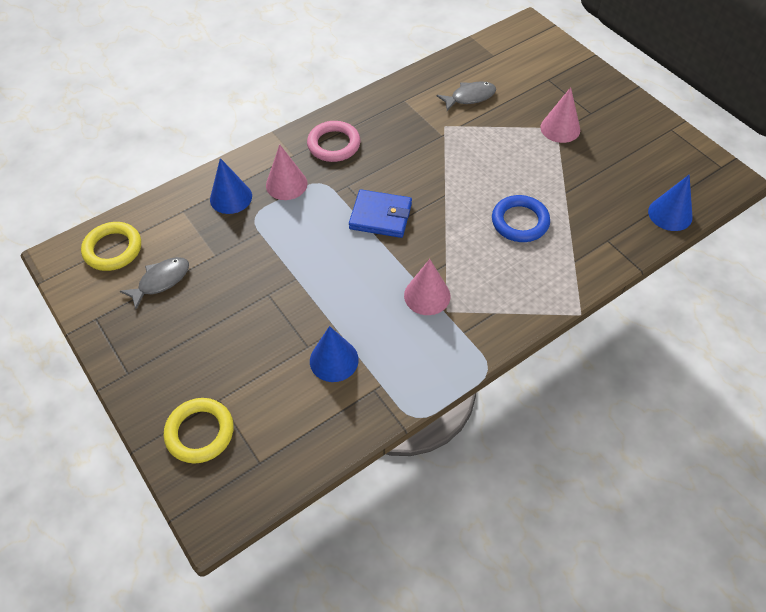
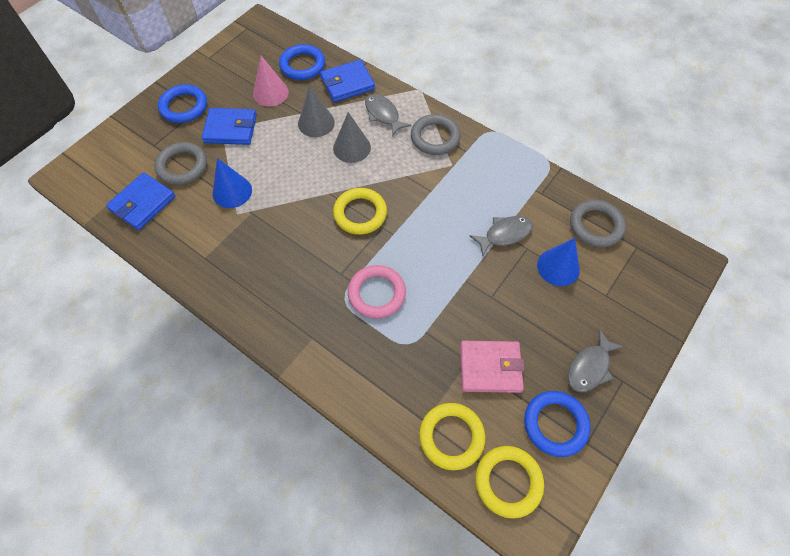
blue cone: 3 -> 2
blue ring: 1 -> 3
blue wallet: 1 -> 3
grey cone: 0 -> 2
grey fish: 2 -> 3
grey ring: 0 -> 3
pink cone: 3 -> 1
pink wallet: 0 -> 1
yellow ring: 2 -> 3

